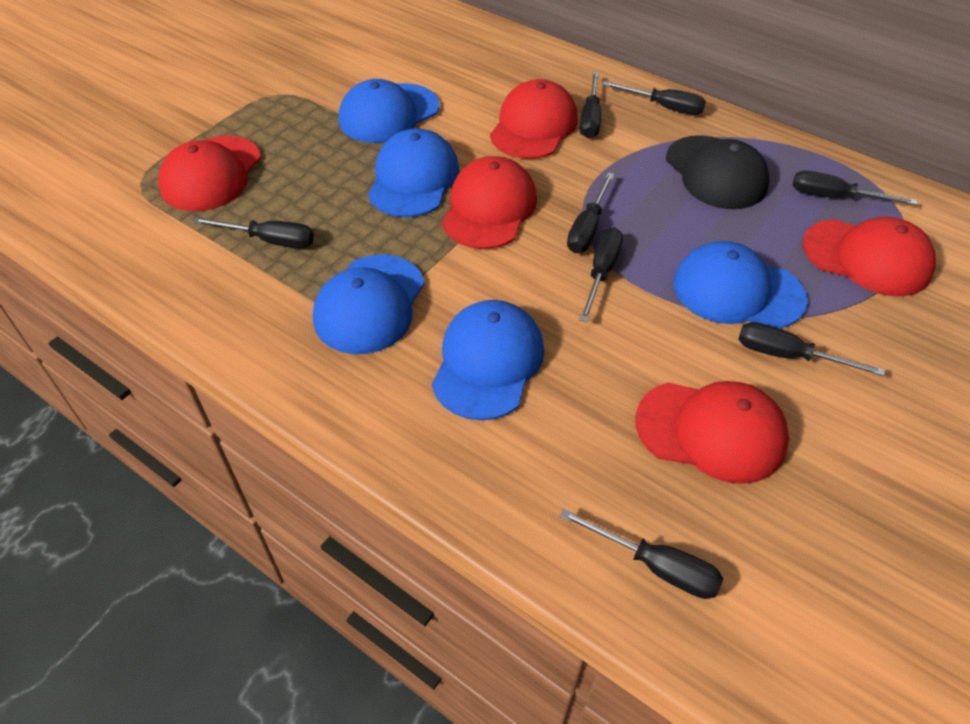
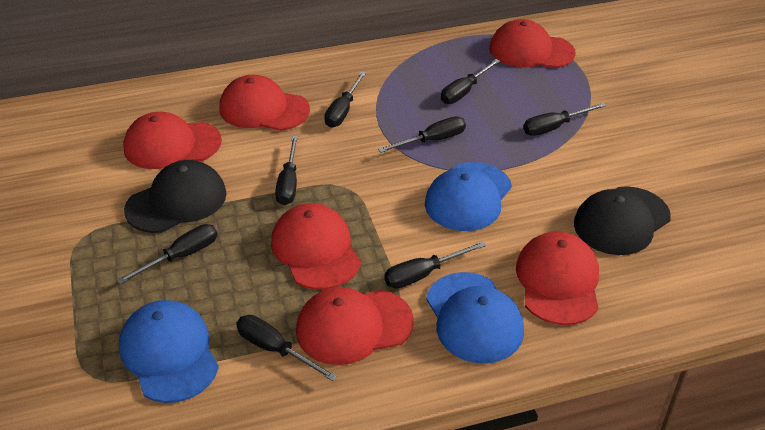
black cap: 1 -> 2
blue cap: 5 -> 3
red cap: 5 -> 6

